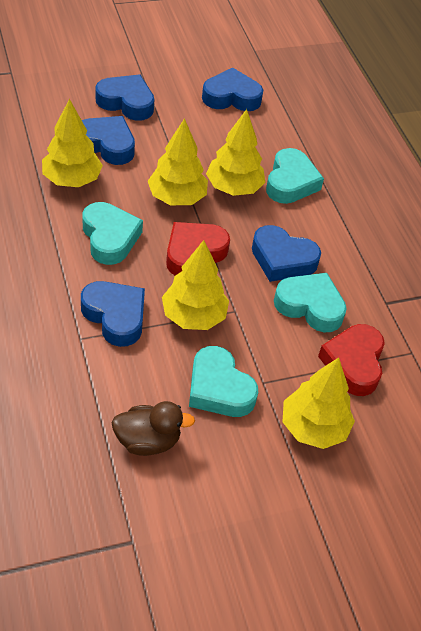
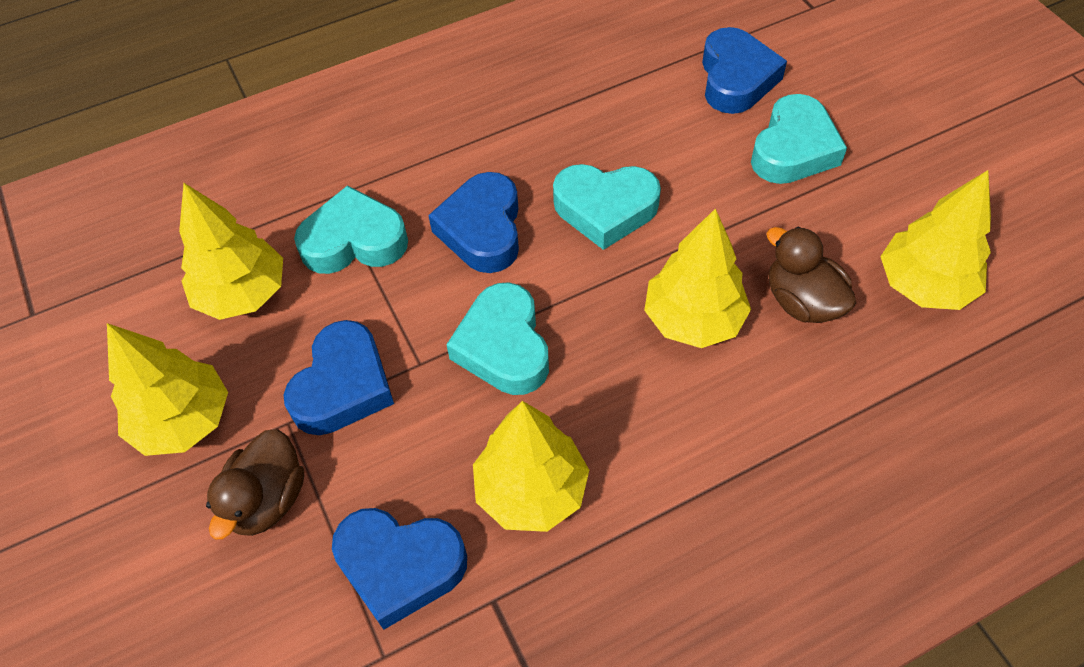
blue heart: 5 -> 4
brown duck: 1 -> 2
red heart: 2 -> 0

